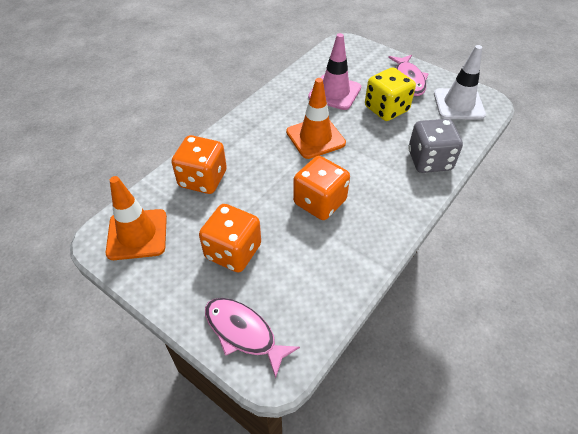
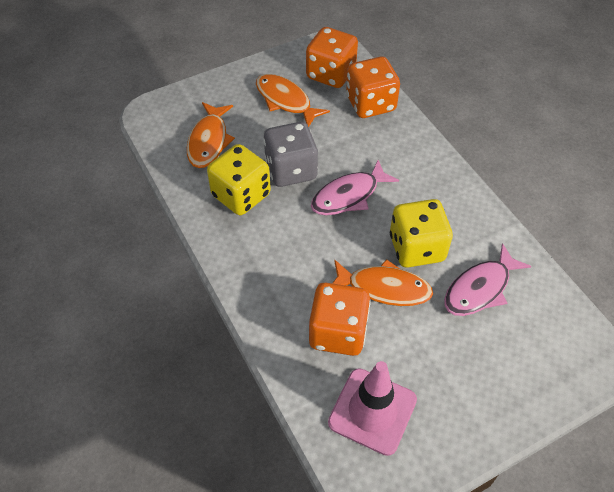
orange fish: 0 -> 3
orange traffic cone: 2 -> 0
white traffic cone: 1 -> 0
yellow dice: 1 -> 2

